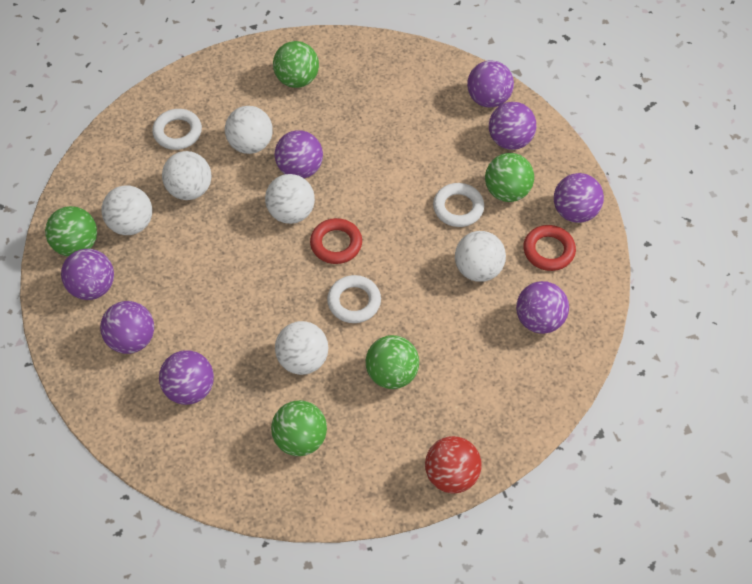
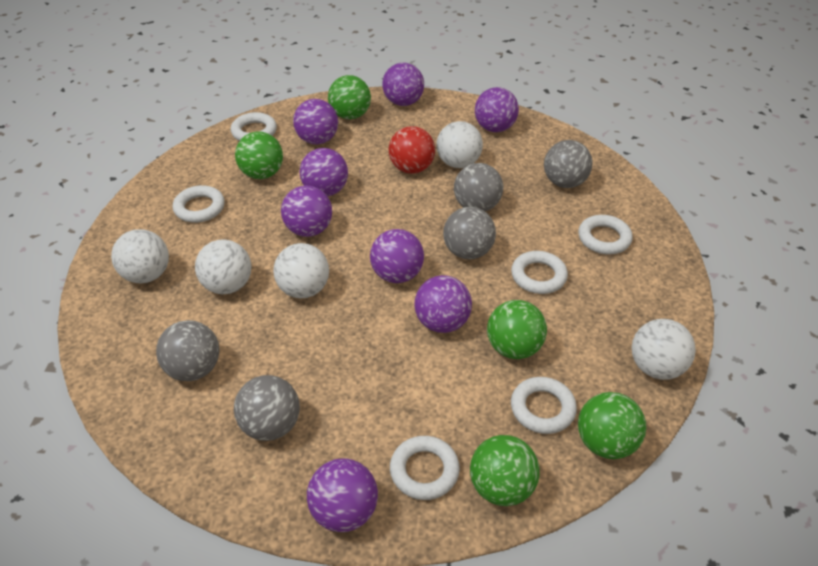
grey ball: 0 -> 5
red ring: 2 -> 0
white ball: 6 -> 5
white ring: 3 -> 6

